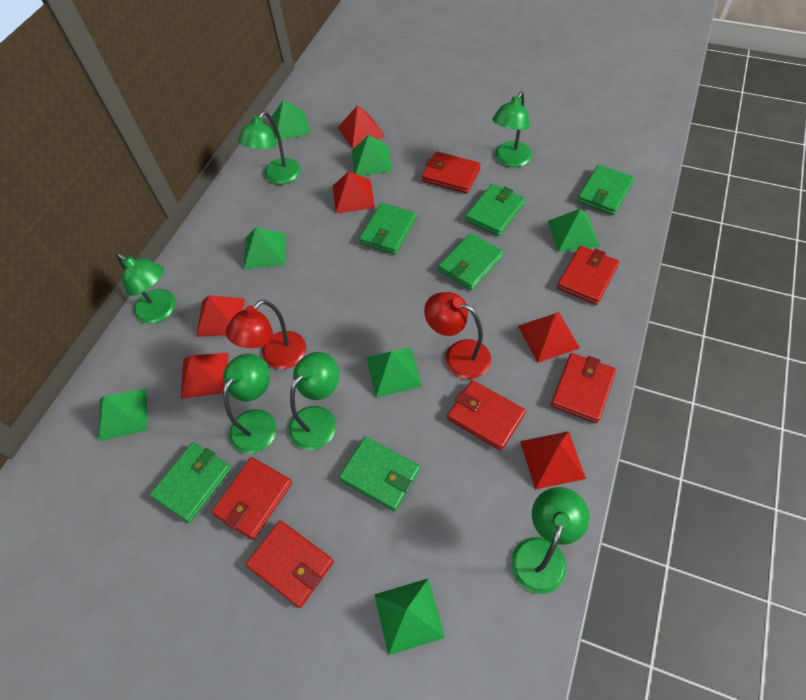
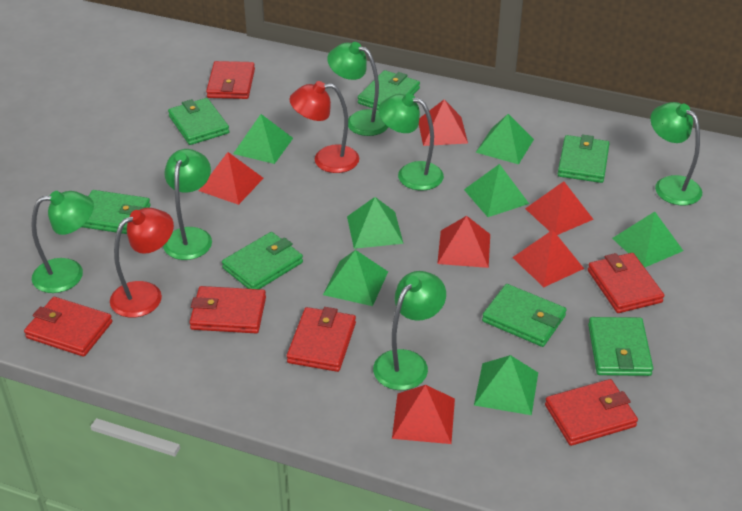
green wallet: 6 -> 7

